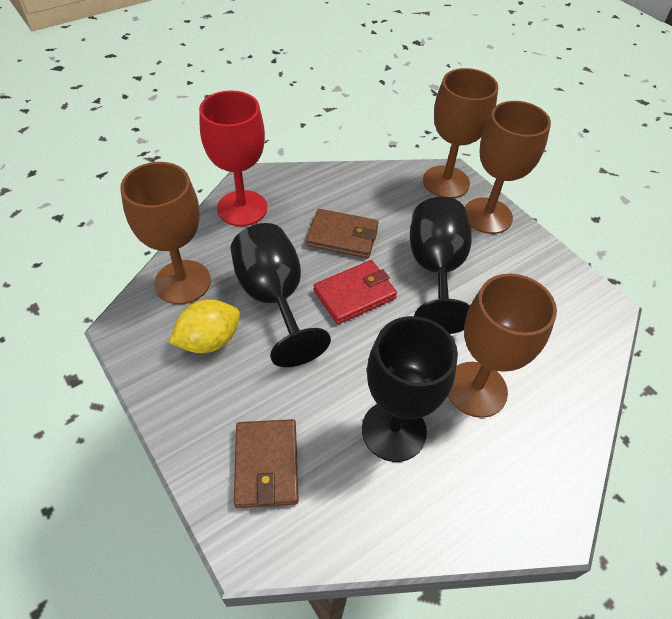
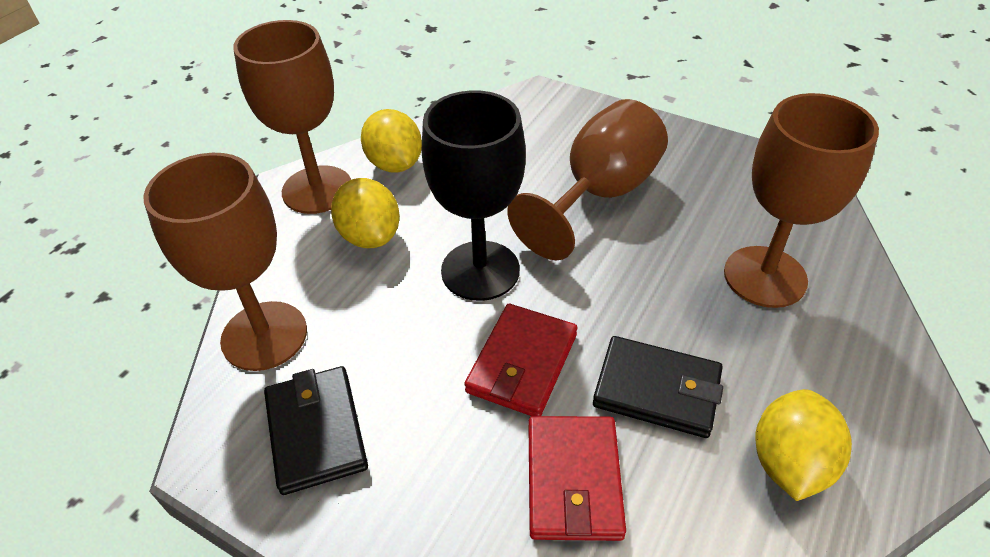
black goblet: 3 -> 1
black wallet: 0 -> 2
brown wallet: 2 -> 0
red goblet: 1 -> 0
red wallet: 1 -> 2
yellow lemon: 1 -> 3

